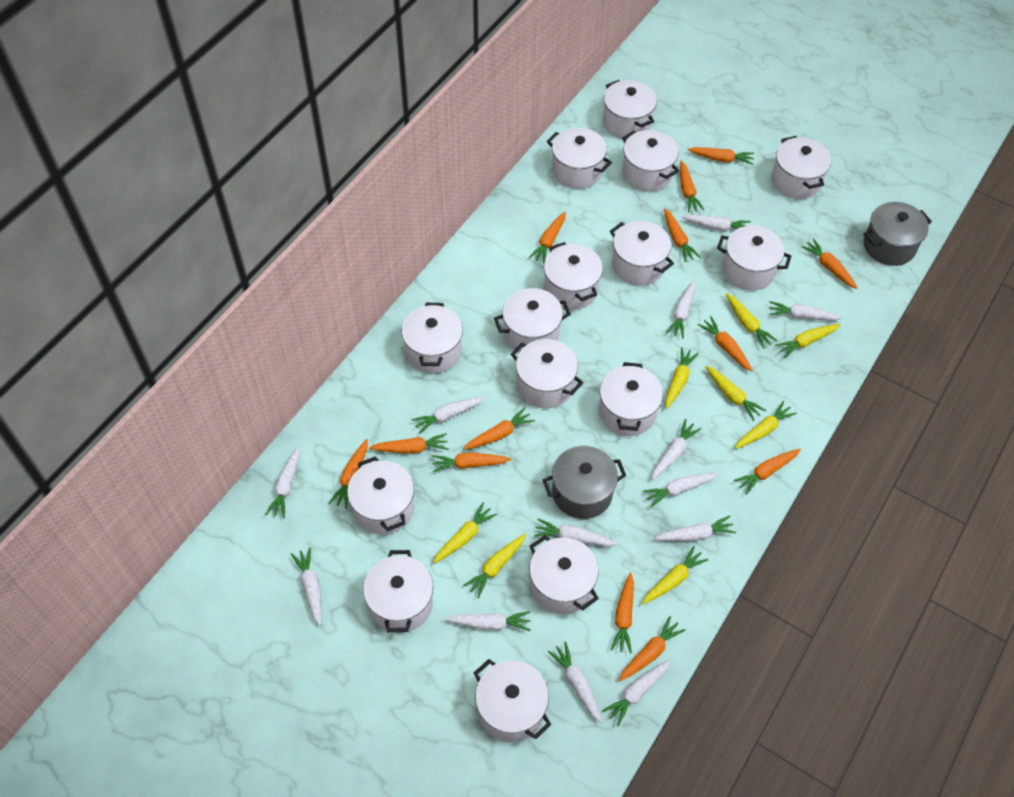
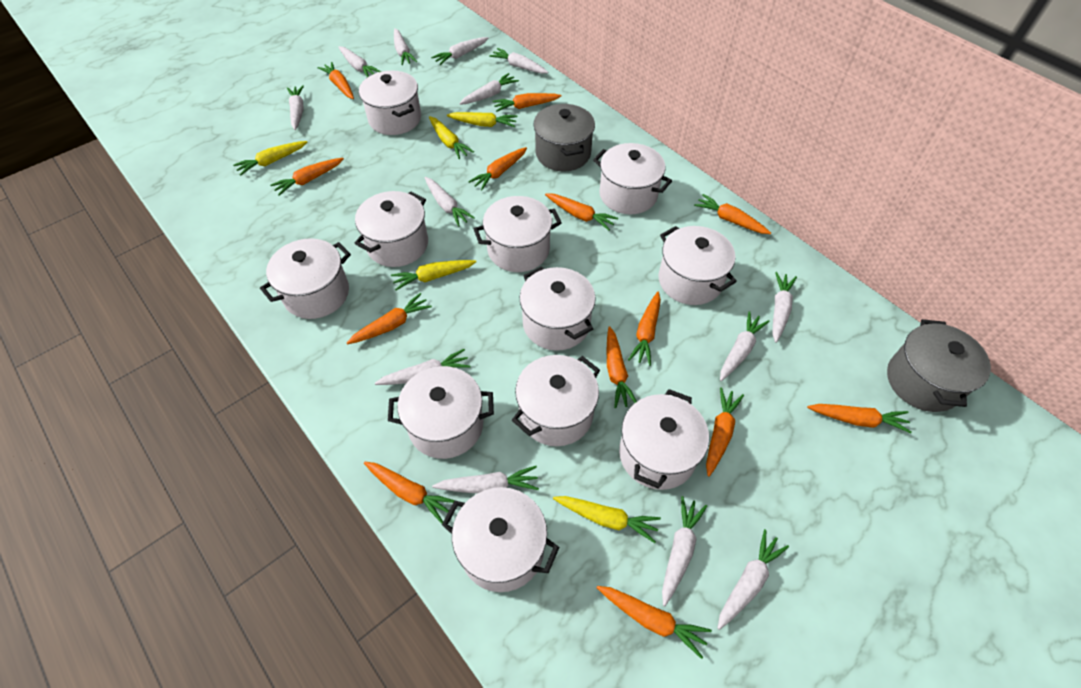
white pot: 15 -> 11
yellow carrot: 8 -> 5

